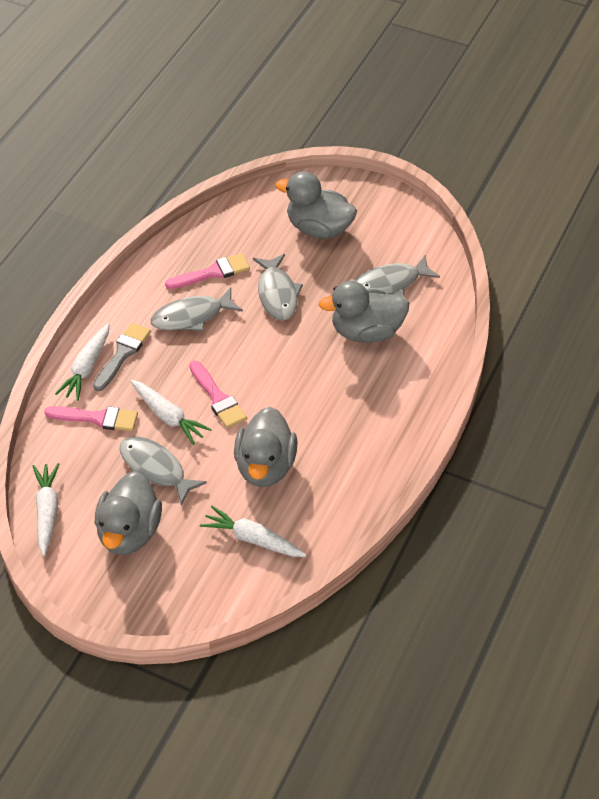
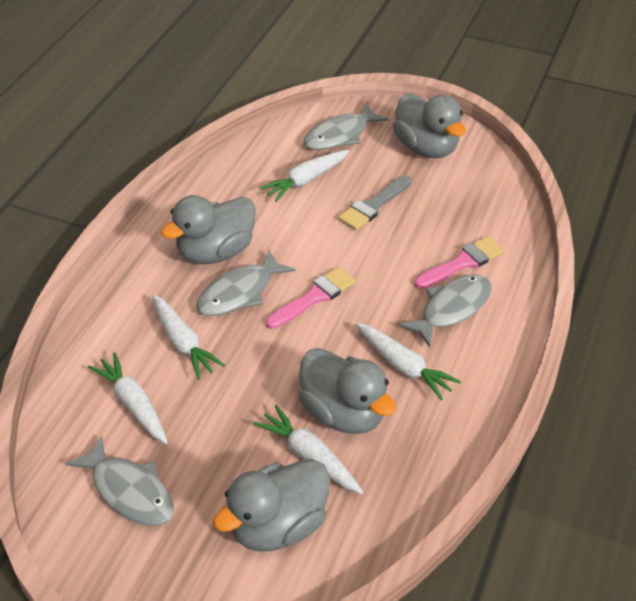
pink brush: 3 -> 2
white carrot: 4 -> 5

